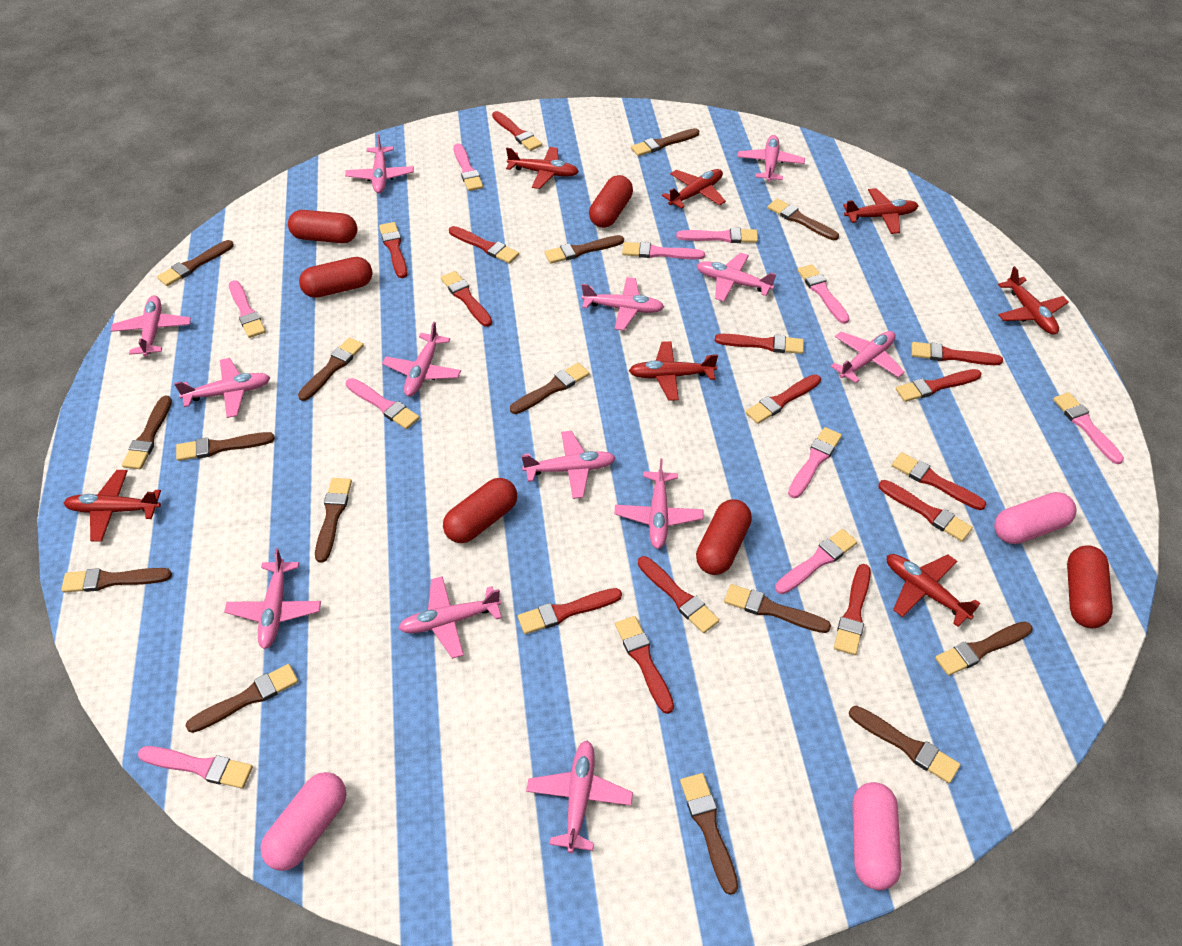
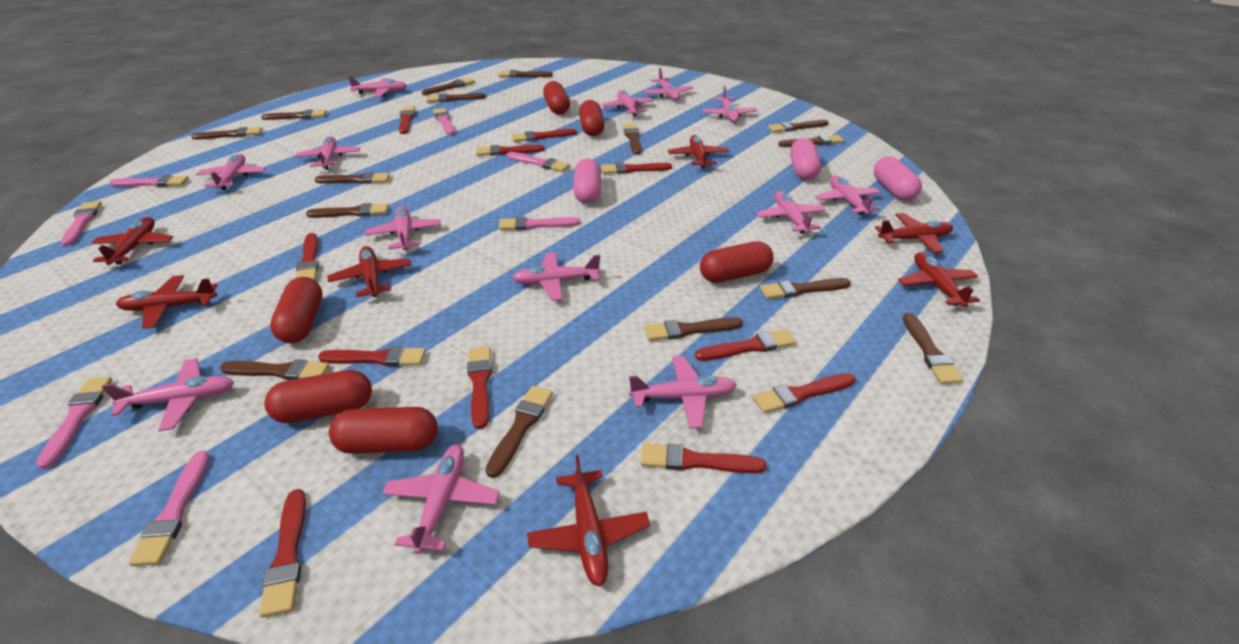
pink brush: 10 -> 7
red brush: 14 -> 11

